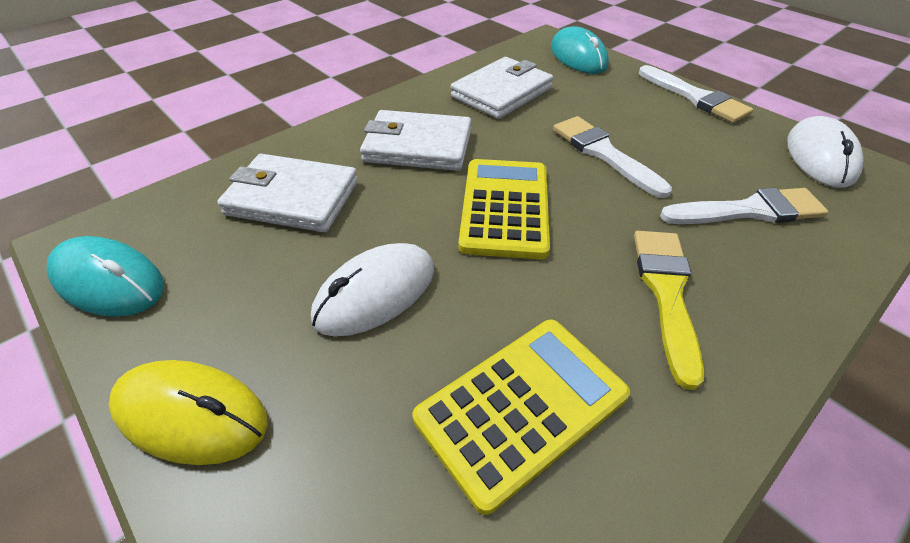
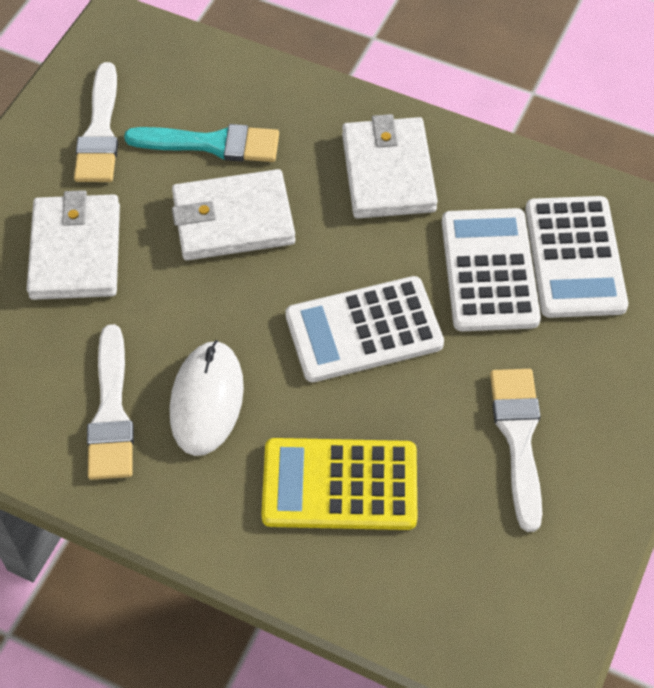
turquoise brush: 0 -> 1
turquoise mouse: 2 -> 0
white calculator: 0 -> 3
white mouse: 2 -> 1
yellow brush: 1 -> 0
yellow calculator: 2 -> 1
yellow mouse: 1 -> 0

